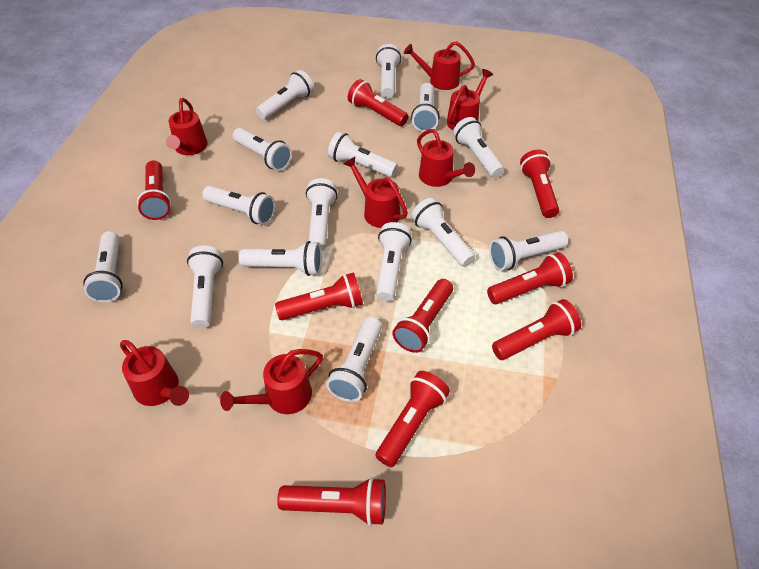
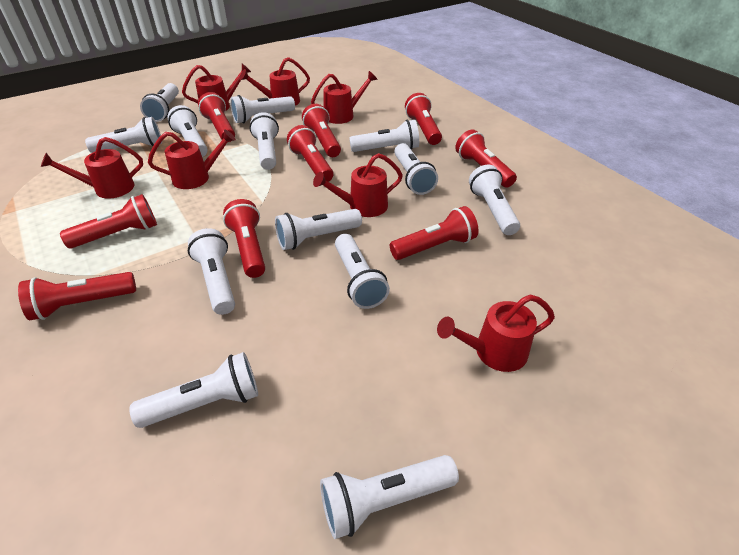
white flashlight: 15 -> 13

